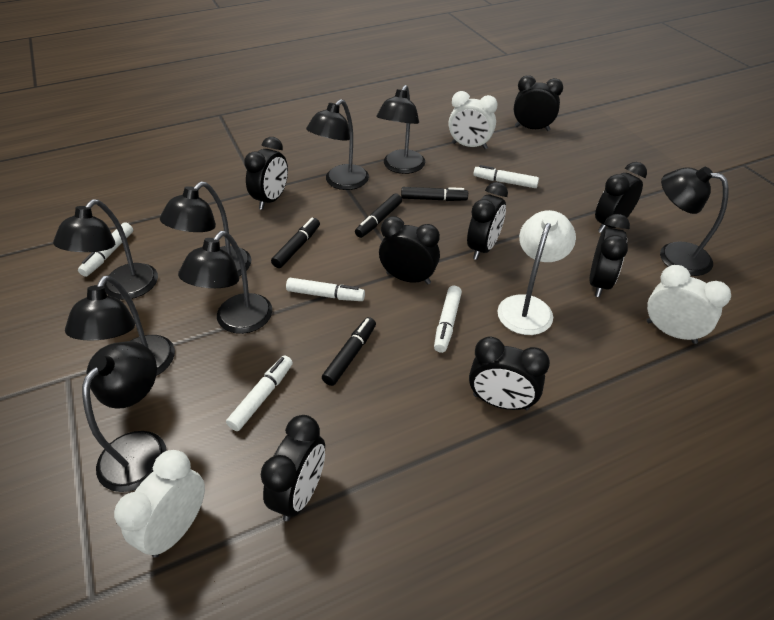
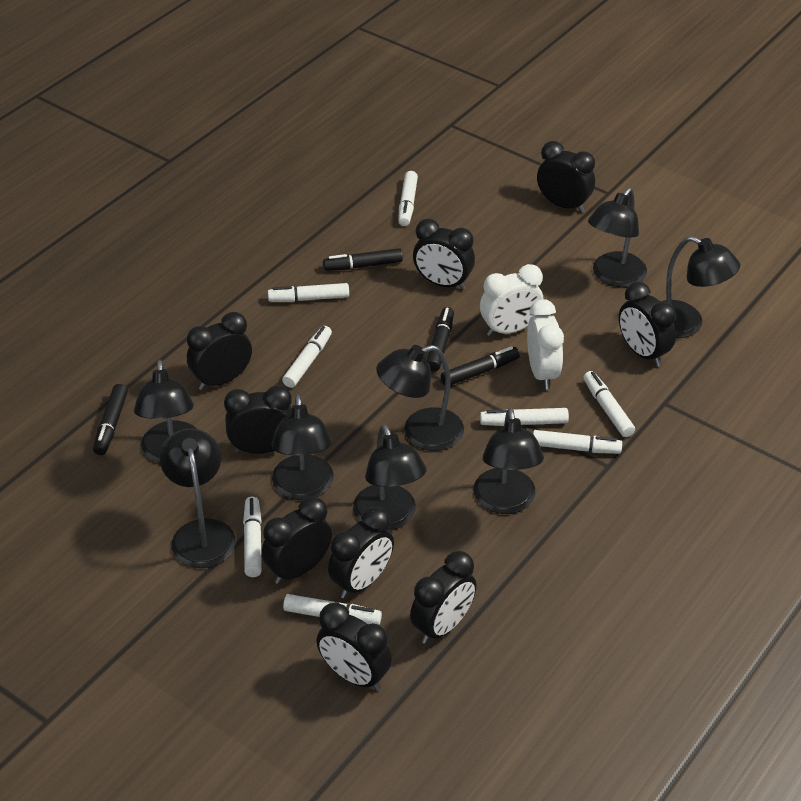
black clock: 8 -> 9
white clock: 3 -> 2
white lamp: 1 -> 0
white marker: 5 -> 8

